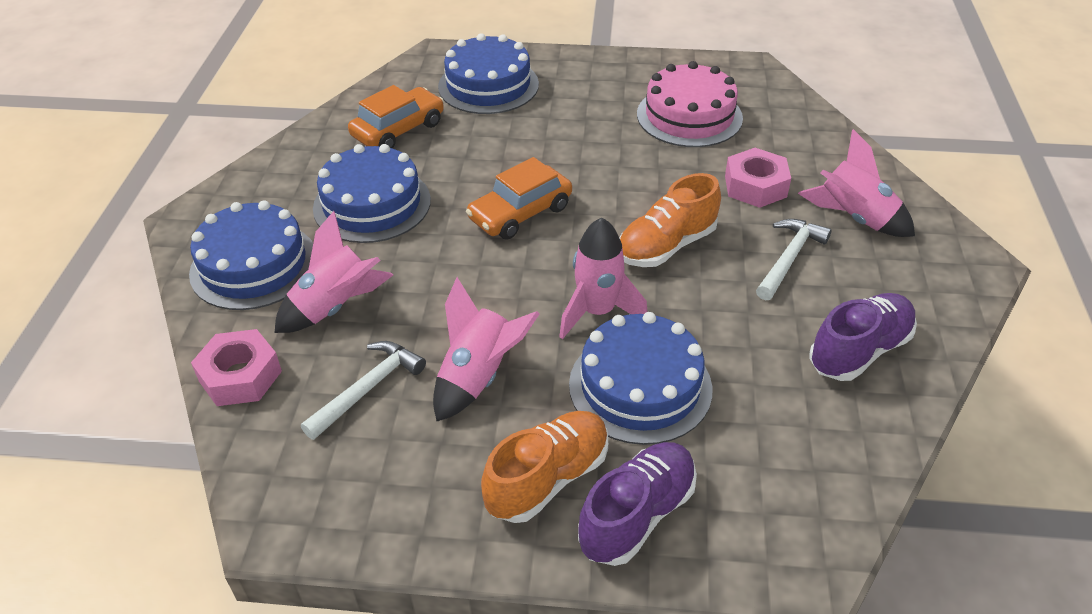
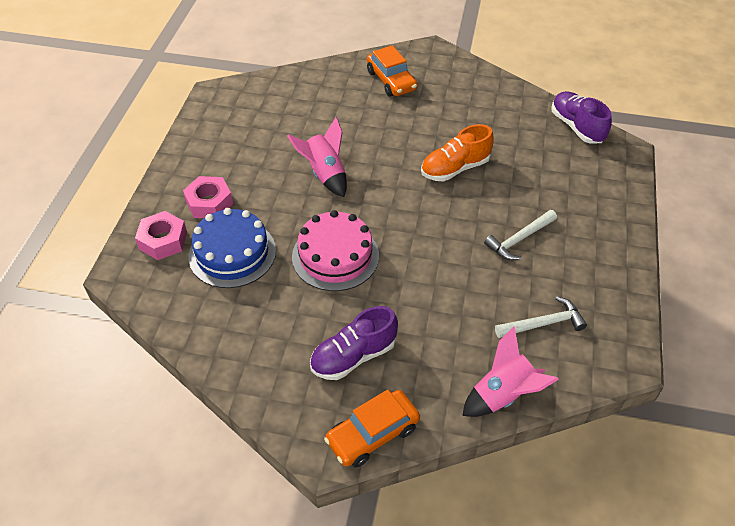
blue cake: 4 -> 1
orange shoe: 2 -> 1
pink rocket: 4 -> 2

